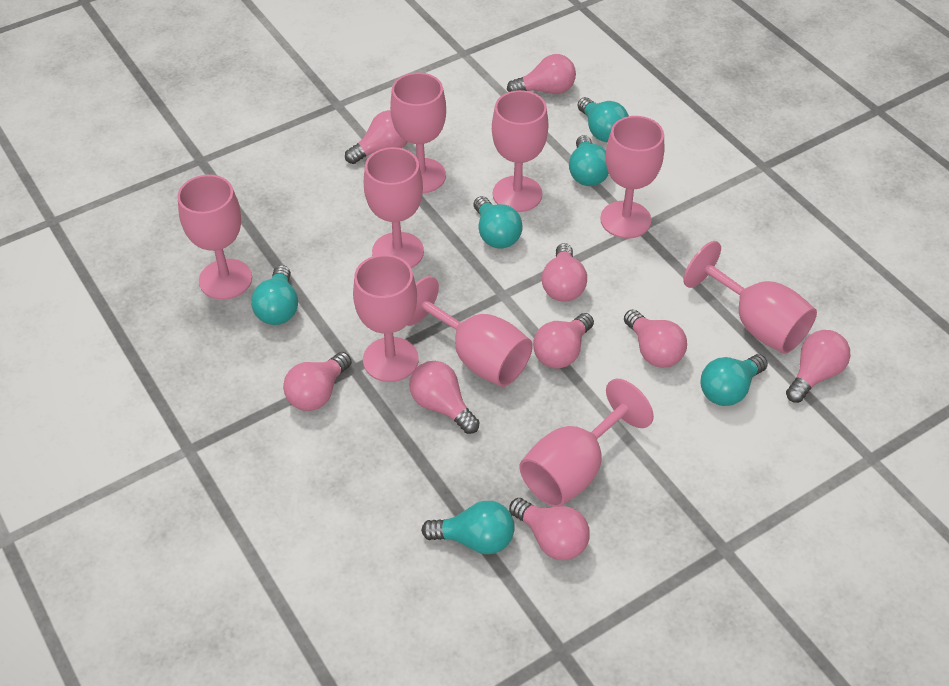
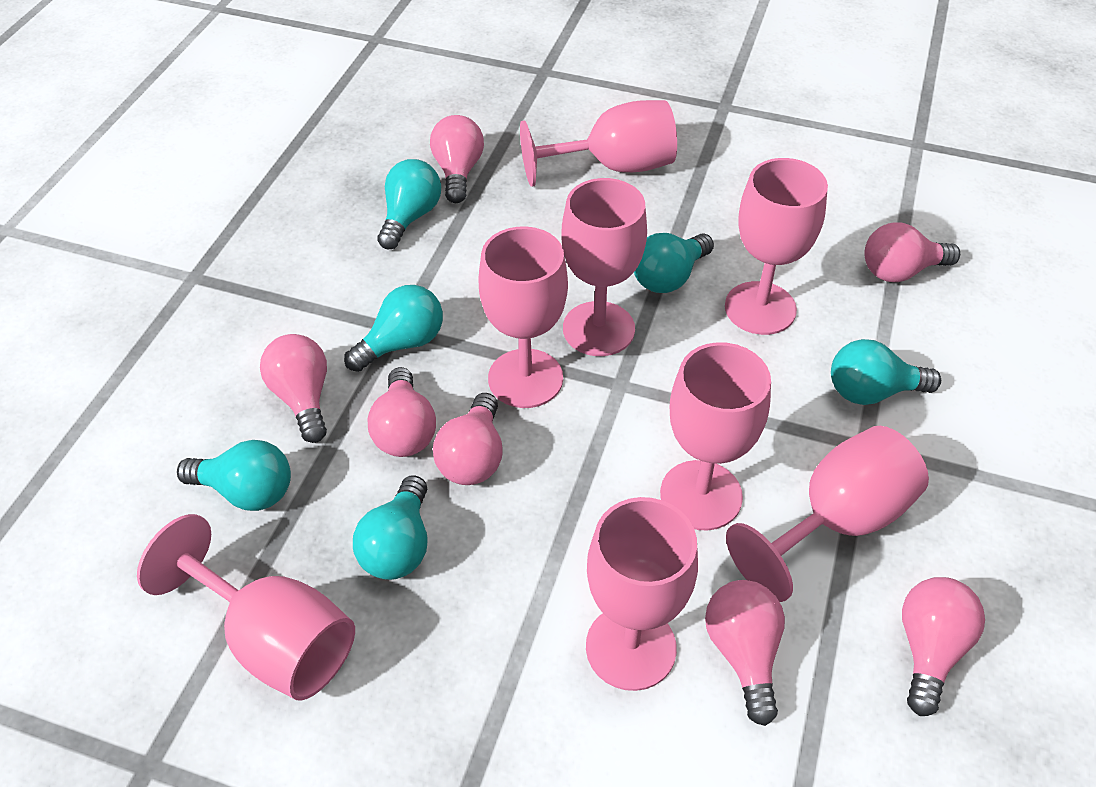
pink goblet: 9 -> 8
pink light bulb: 9 -> 7

